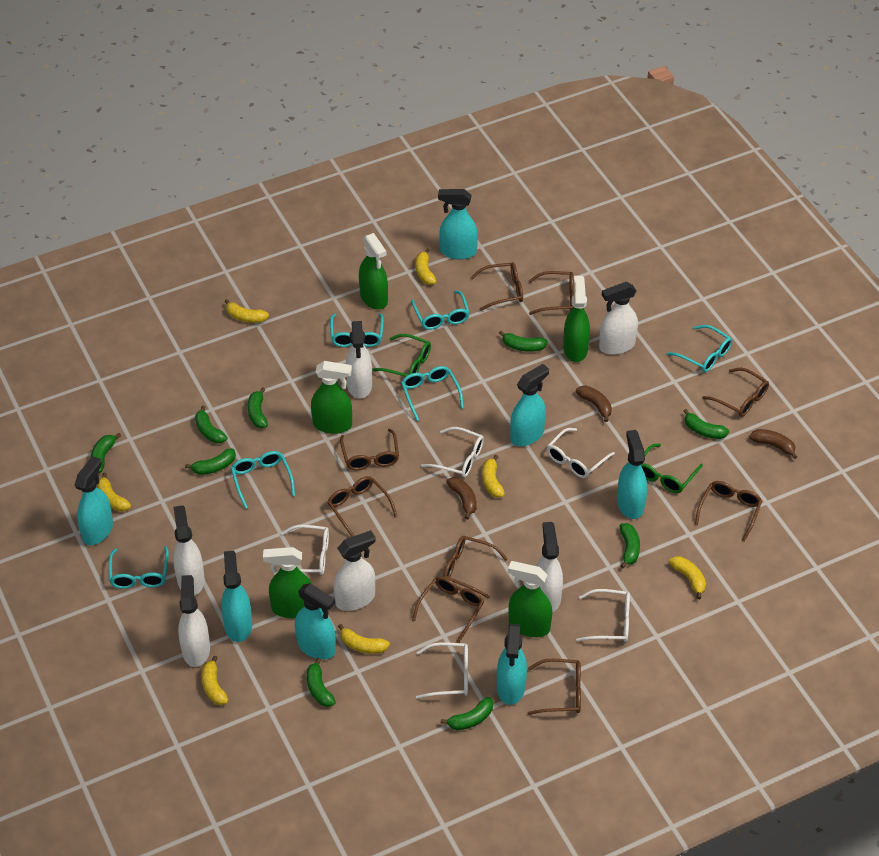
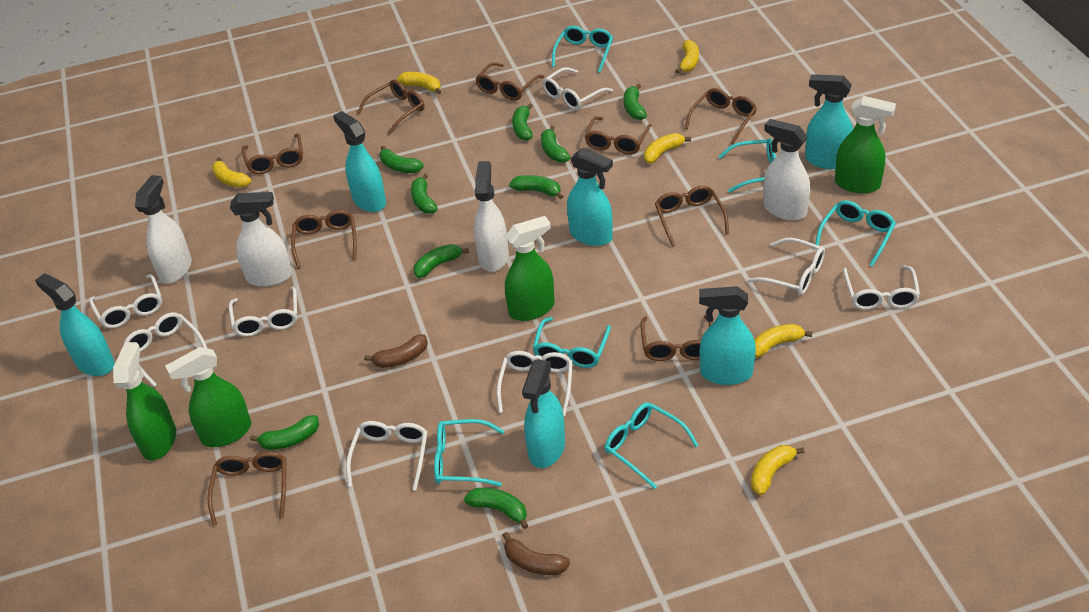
brown banana: 3 -> 2
green glasses: 2 -> 0
green spray bottle: 5 -> 4
turquoise spray bottle: 7 -> 6
white glasses: 5 -> 8
white spray bottle: 6 -> 4
yellow banana: 7 -> 6

